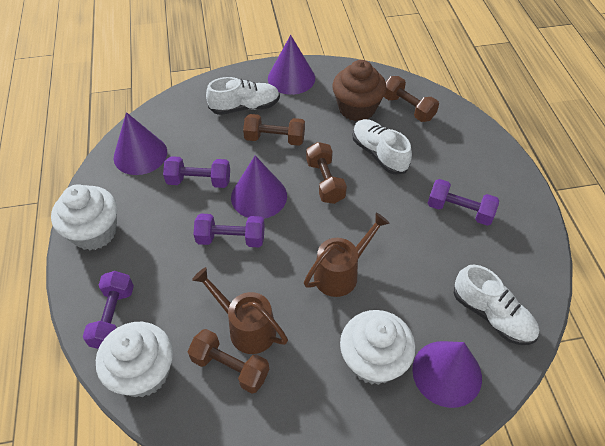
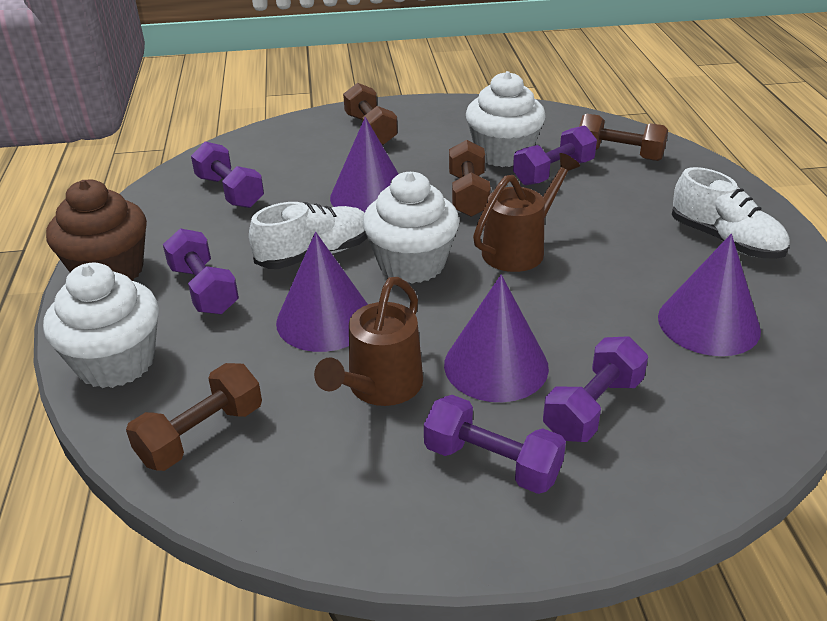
purple dumbbell: 4 -> 5
white shoe: 3 -> 2

